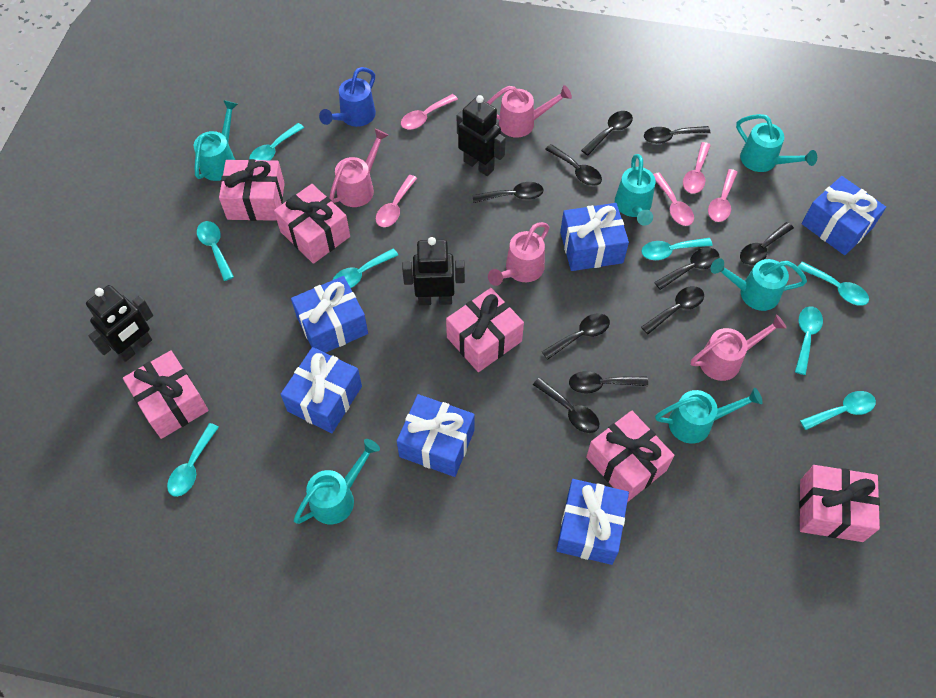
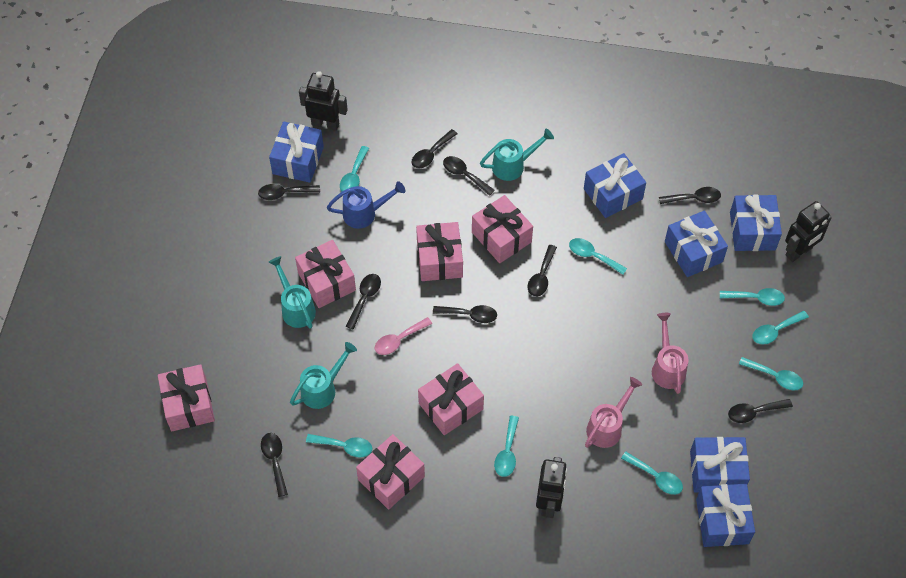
black spoon: 10 -> 9
pink spoon: 5 -> 1
pink watering can: 4 -> 2
turquoise watering can: 6 -> 3

